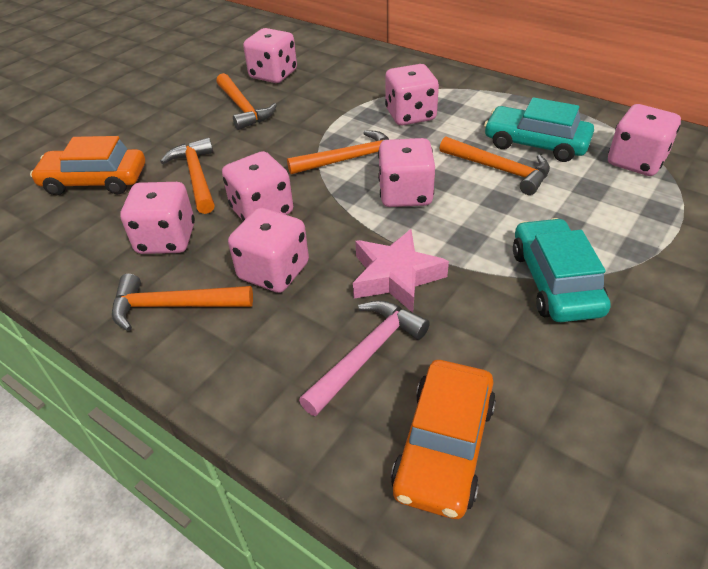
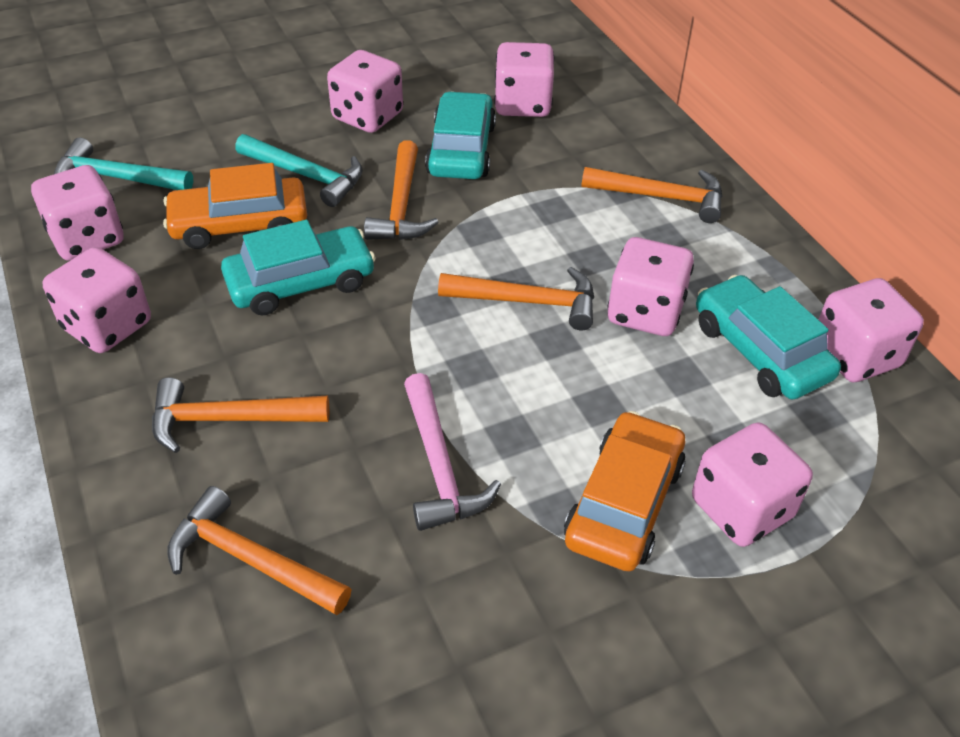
pink star: 1 -> 0
turquoise car: 2 -> 3
turquoise hammer: 0 -> 2

